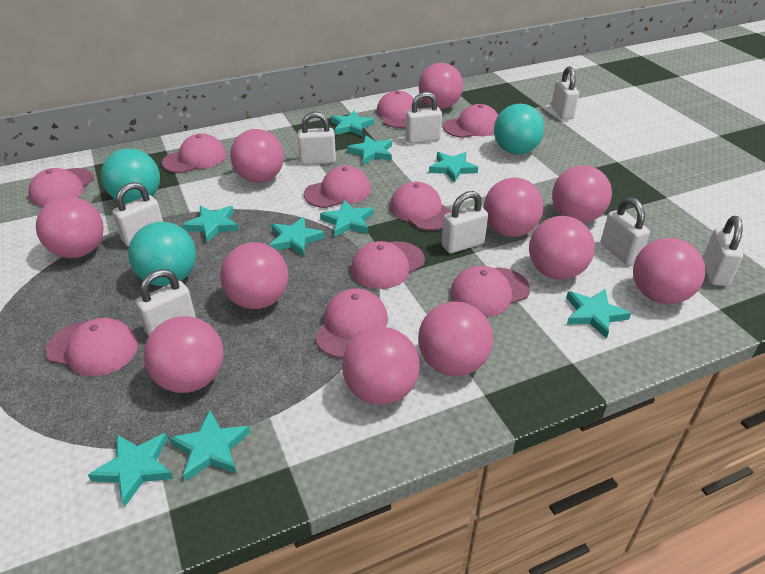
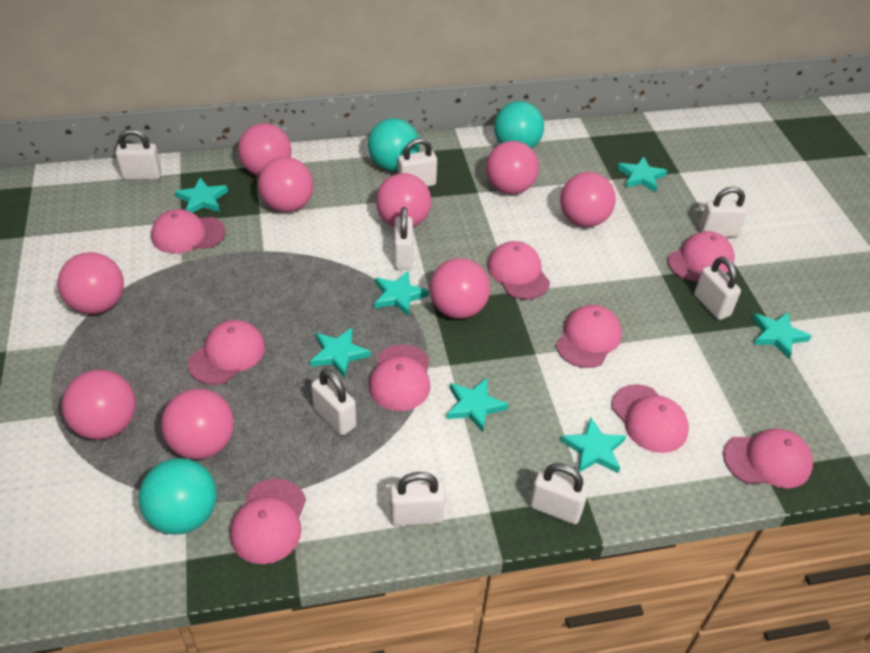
pink ball: 11 -> 9
pink cap: 10 -> 9
turquoise star: 9 -> 7

